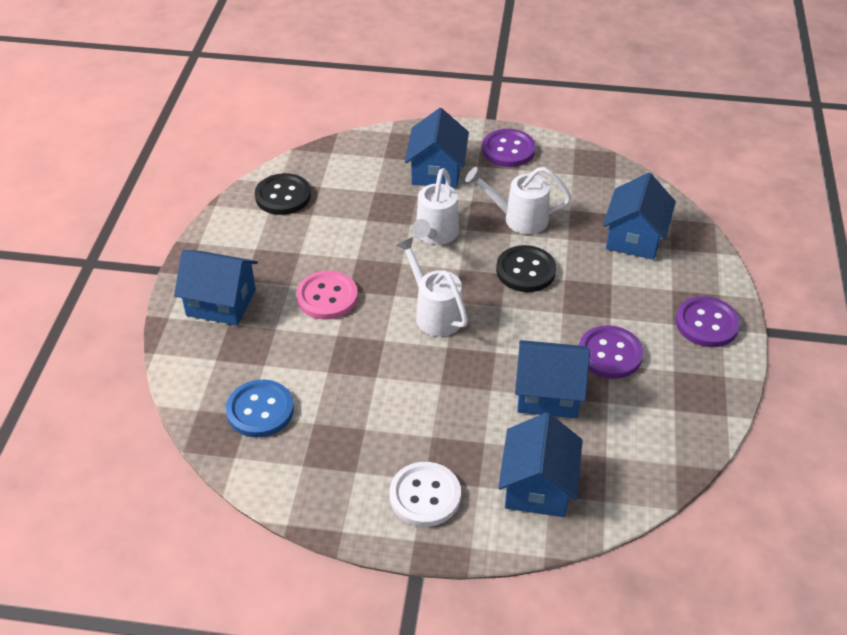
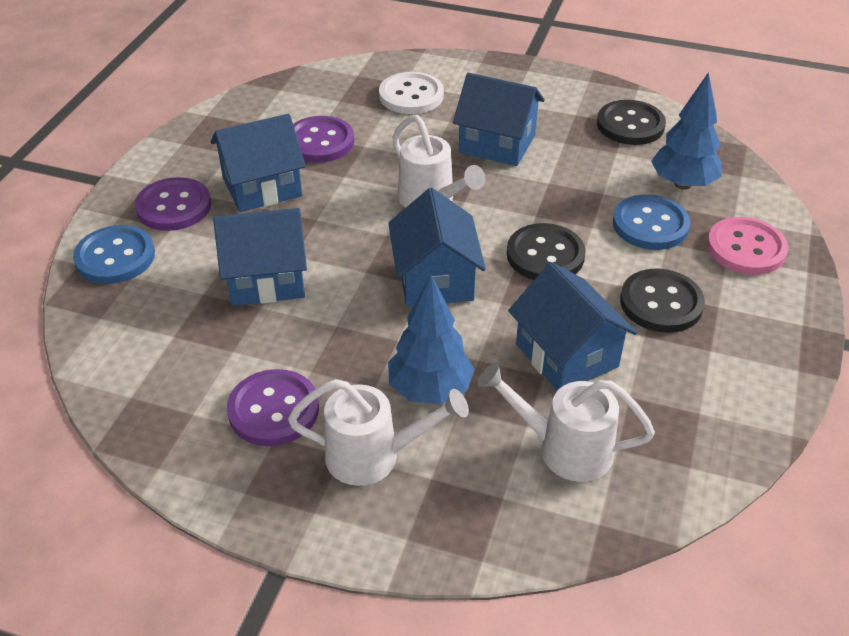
black button: 2 -> 3
blue button: 1 -> 2
blue tree: 0 -> 2

